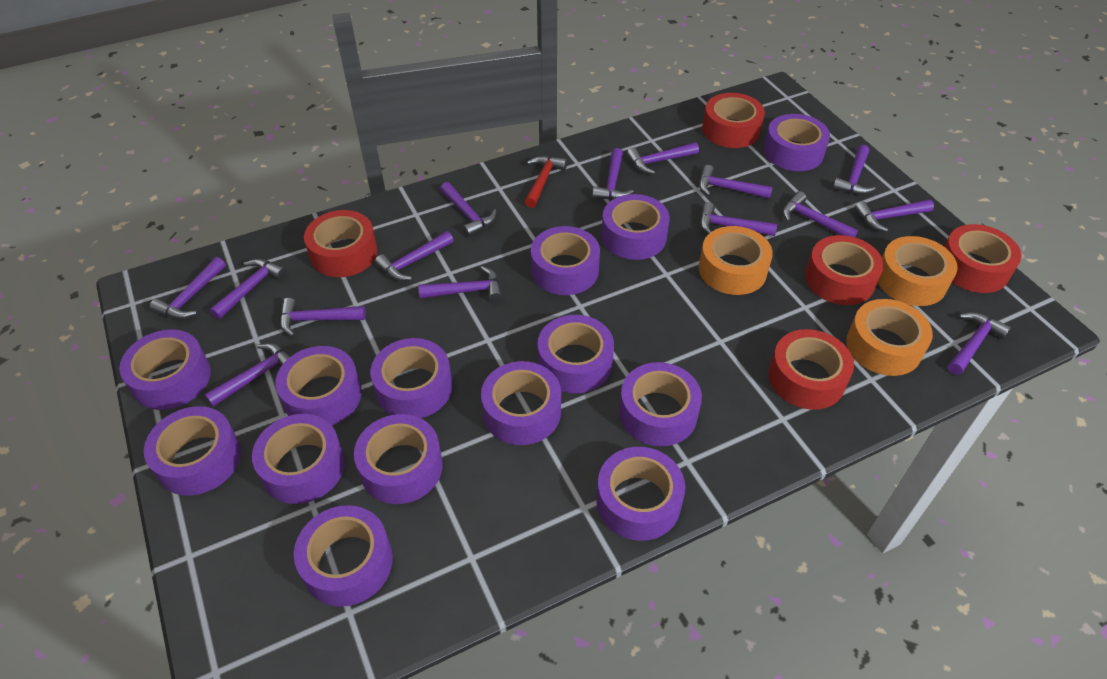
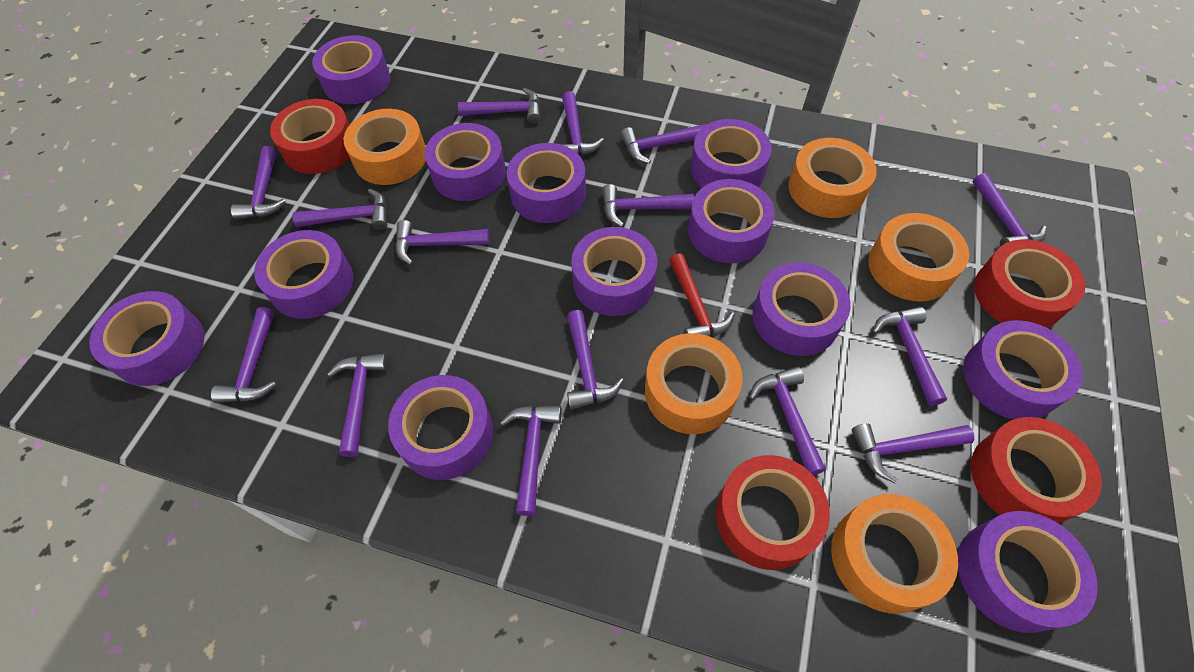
orange tape: 3 -> 5
purple tape: 14 -> 12
red tape: 5 -> 4

